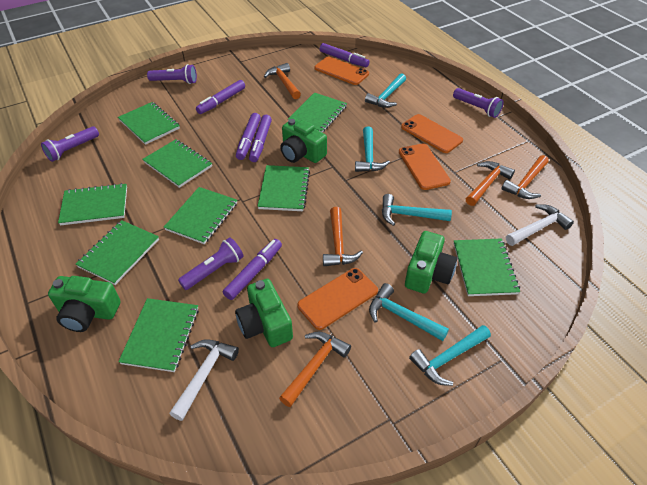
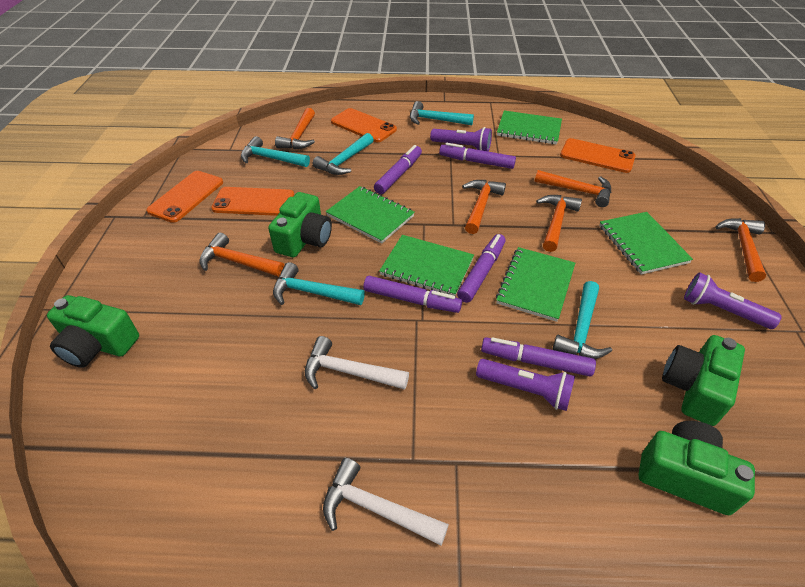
green notebook: 9 -> 5
orange hammer: 5 -> 6
purple flashlight: 4 -> 3

